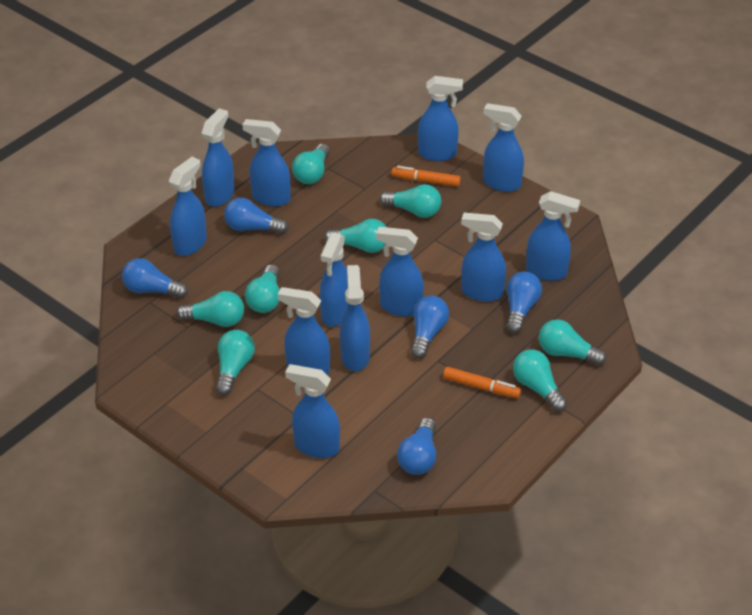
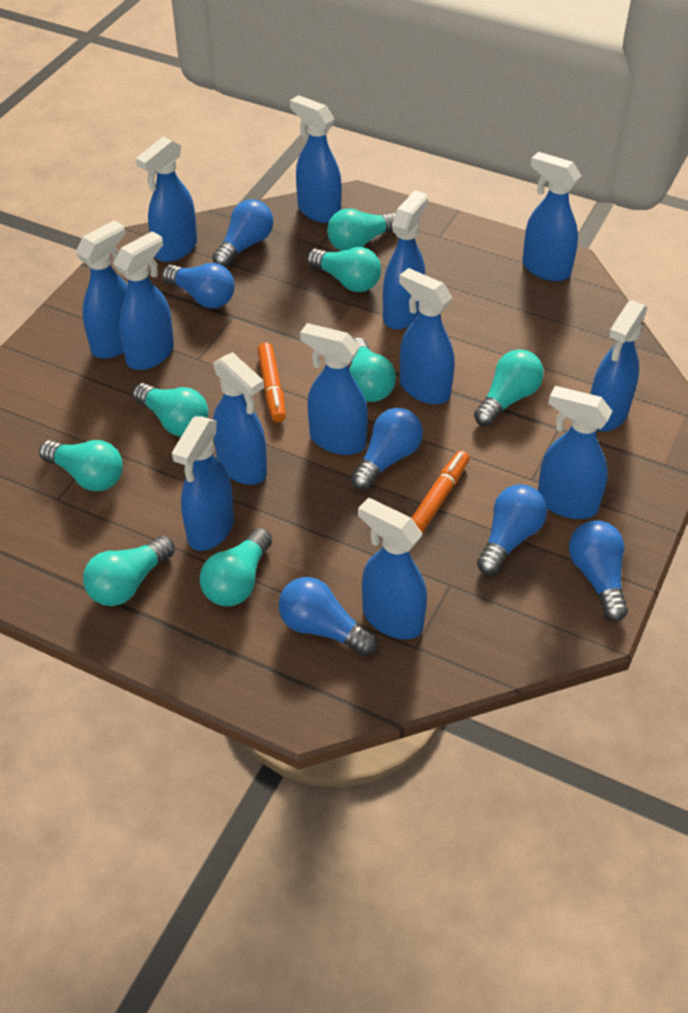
blue light bulb: 5 -> 6
blue spray bottle: 12 -> 13

